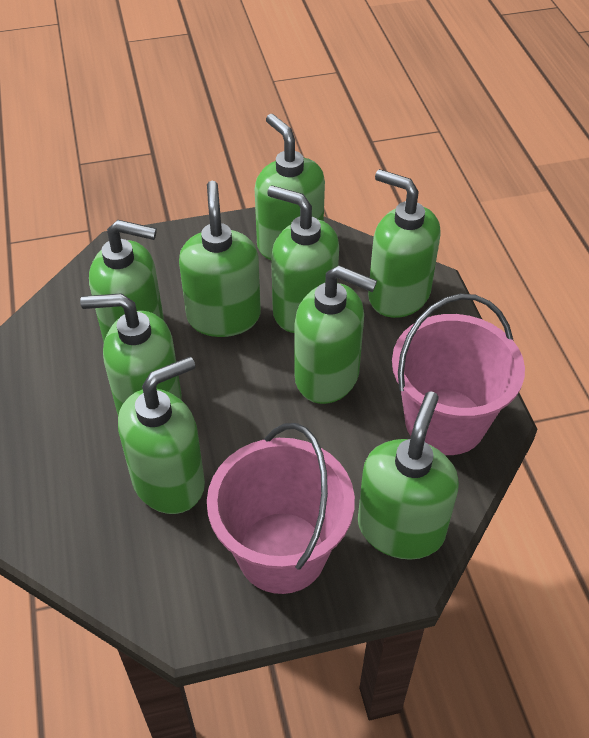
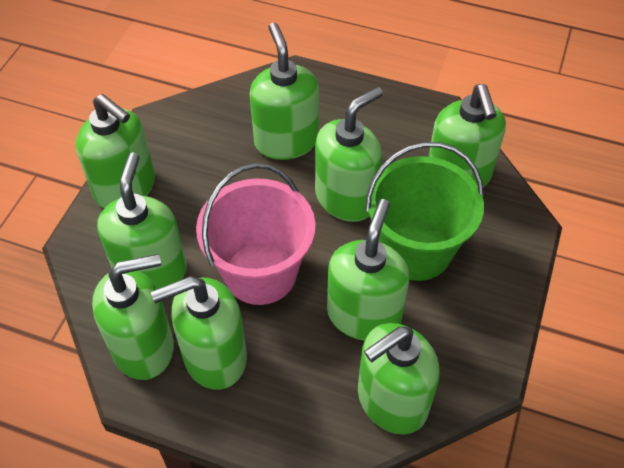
green bucket: 0 -> 1
pink bucket: 2 -> 1

